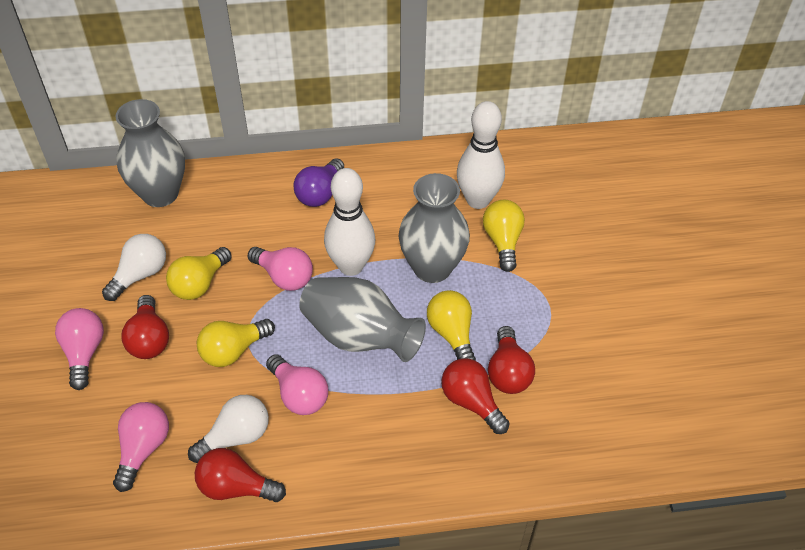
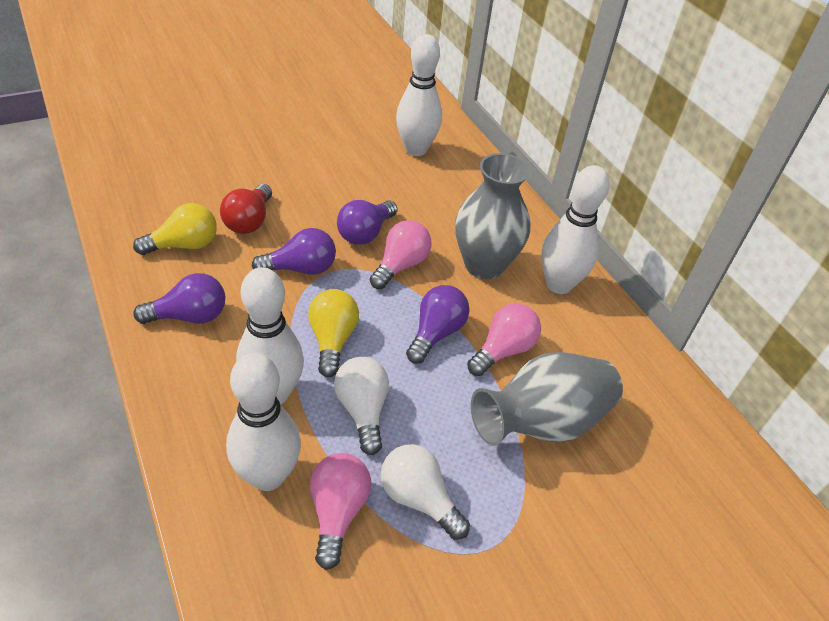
grey vase: 3 -> 2
pink light bulb: 4 -> 3
purple light bulb: 1 -> 4
red light bulb: 4 -> 1
white bowling pin: 2 -> 4
yellow light bulb: 4 -> 2

